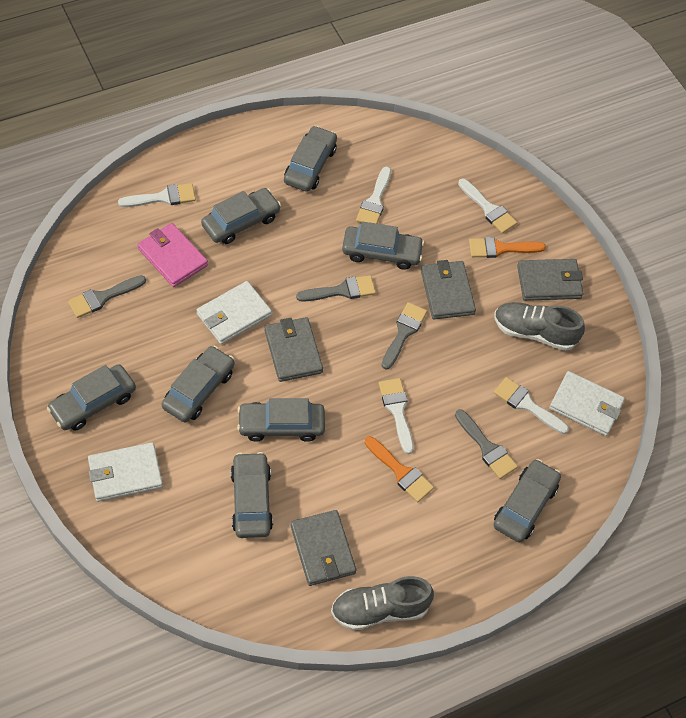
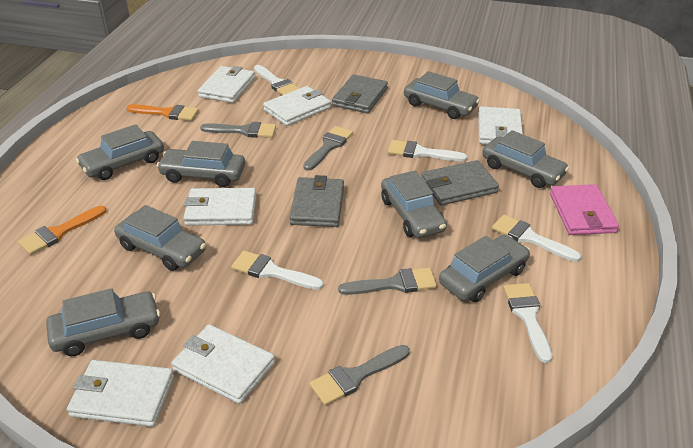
grey shoe: 2 -> 0
grey wallet: 4 -> 3
white wallet: 3 -> 6

